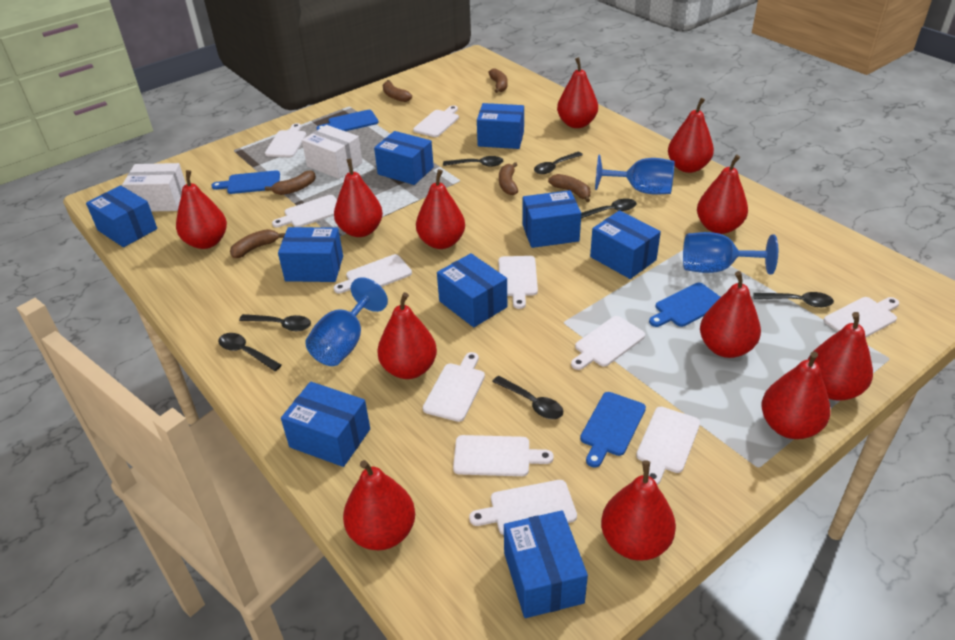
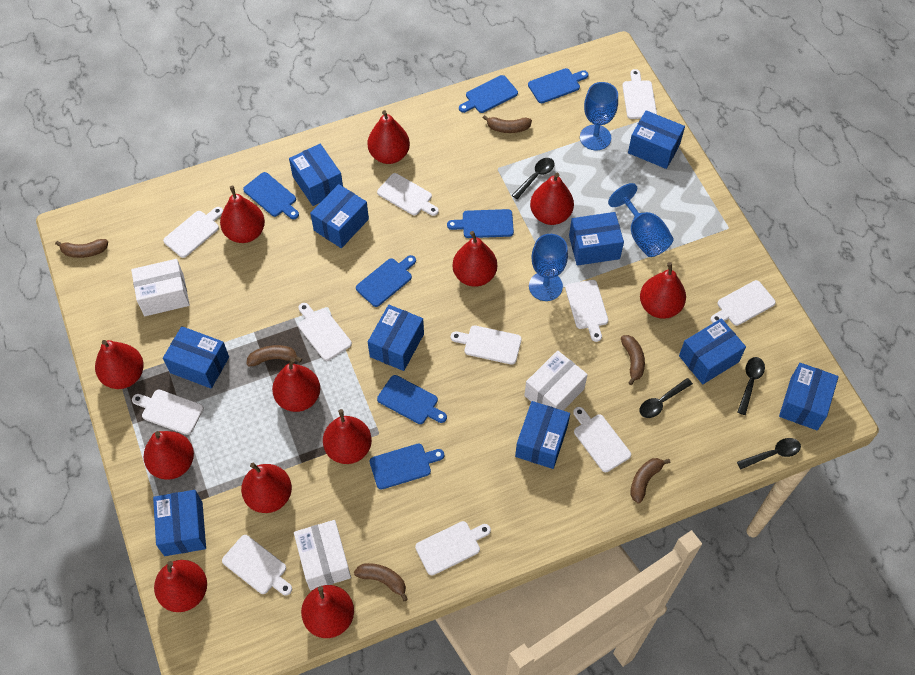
black spoon: 7 -> 4
blue box: 9 -> 10
blue cutting board: 4 -> 7
white box: 2 -> 3

